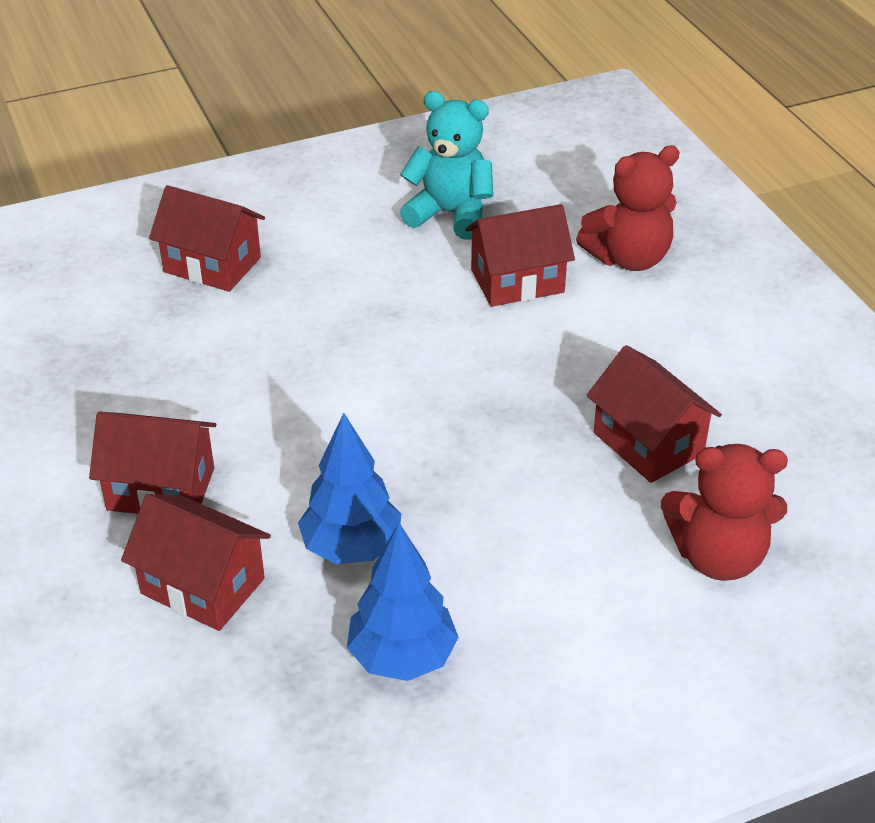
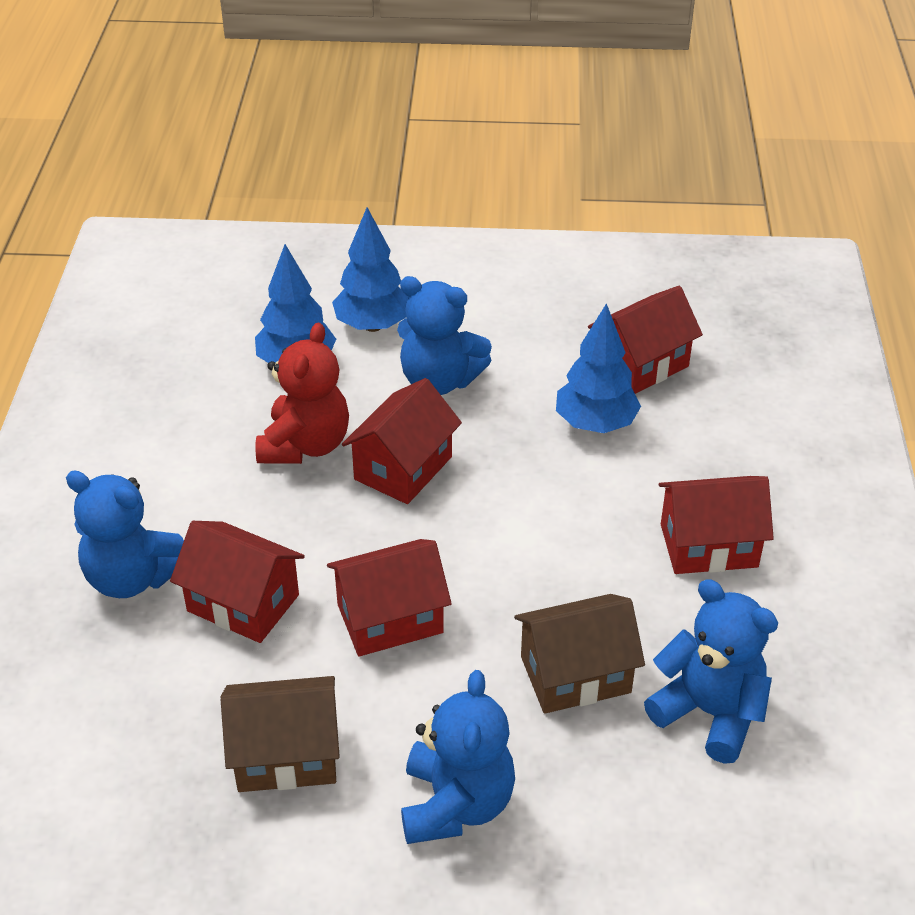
blue teddy bear: 0 -> 4
blue tree: 2 -> 3
brown house: 0 -> 2
red teddy bear: 2 -> 1
turquoise teddy bear: 1 -> 0

